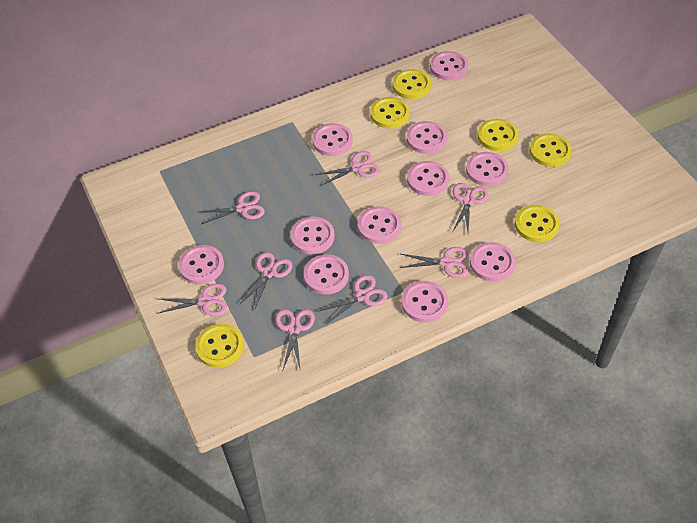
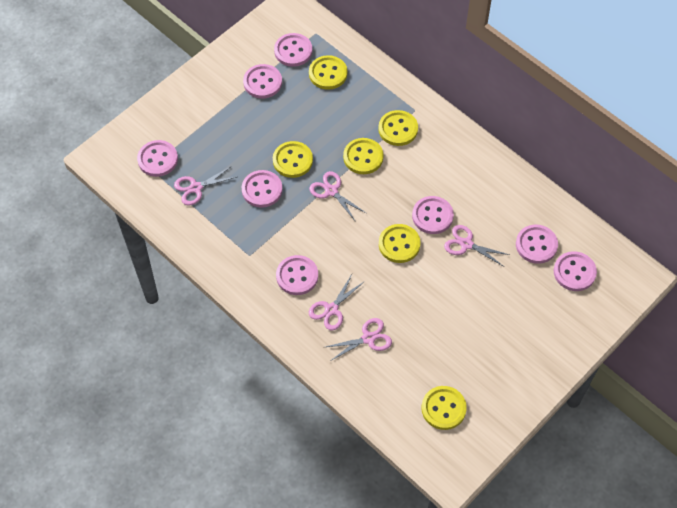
pink button: 11 -> 8
pink scissors: 8 -> 5

